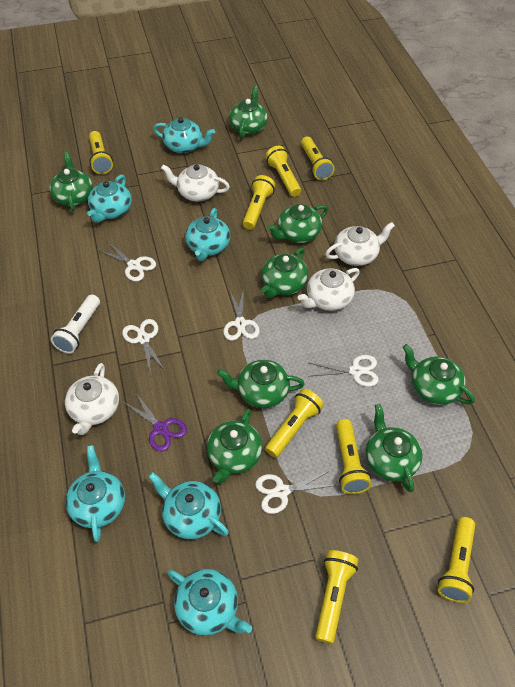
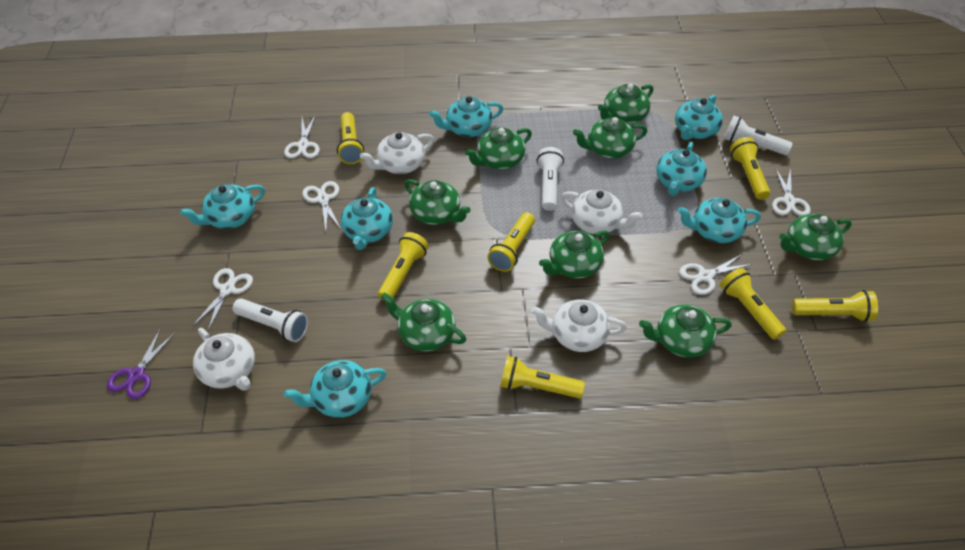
turquoise teapot: 6 -> 7
white flashlight: 1 -> 3
yellow flashlight: 8 -> 7

